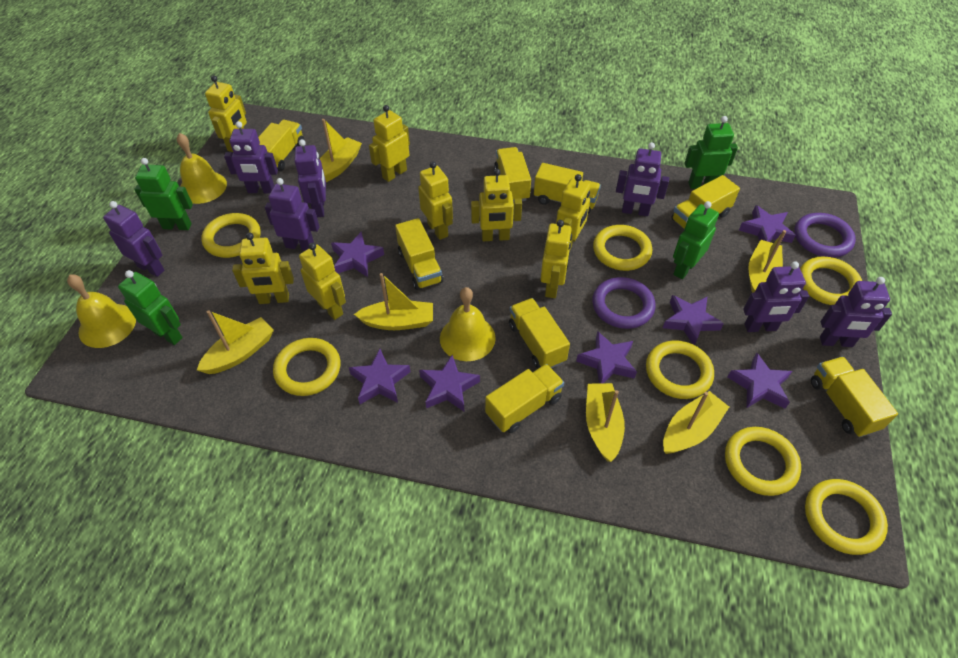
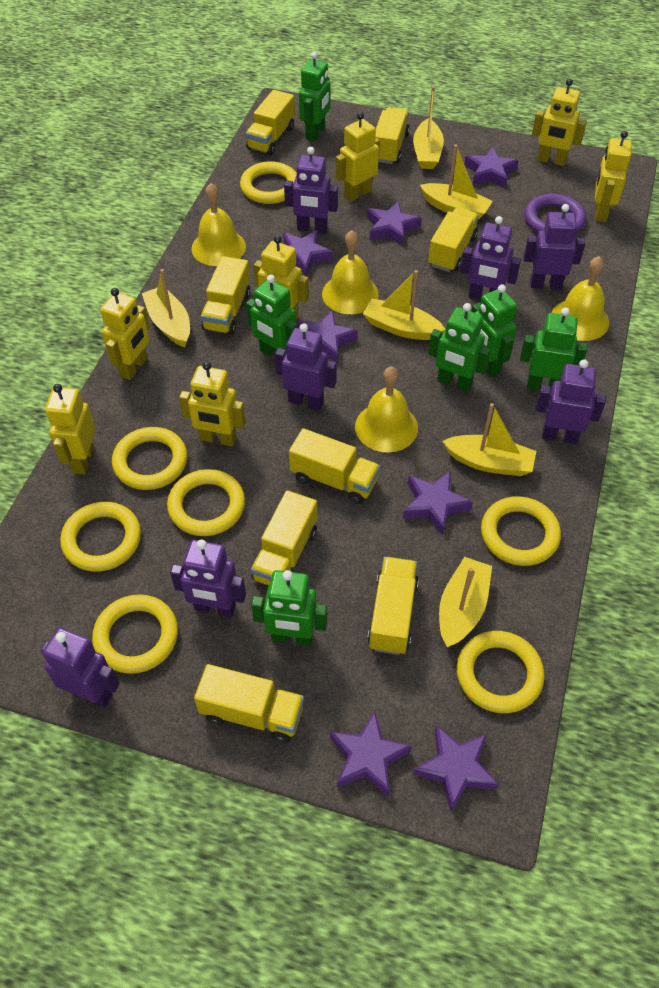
green robot: 4 -> 6
purple ring: 2 -> 1
yellow bell: 3 -> 4
yellow robot: 8 -> 7

